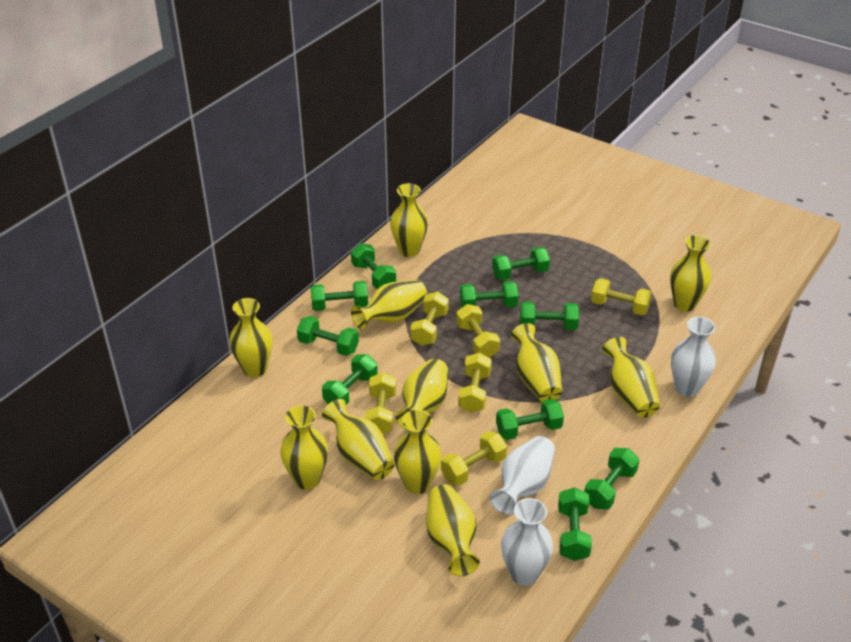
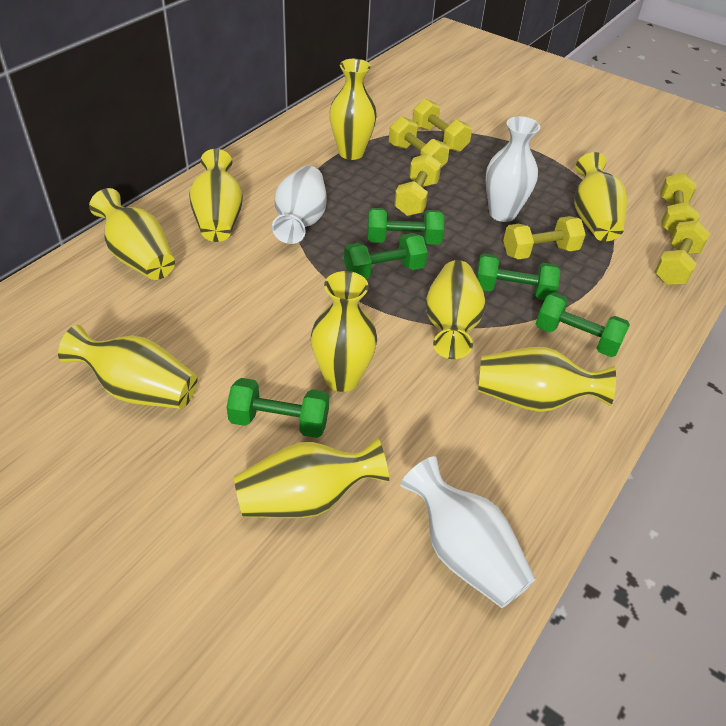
green dumbbell: 10 -> 5
yellow vase: 11 -> 9

